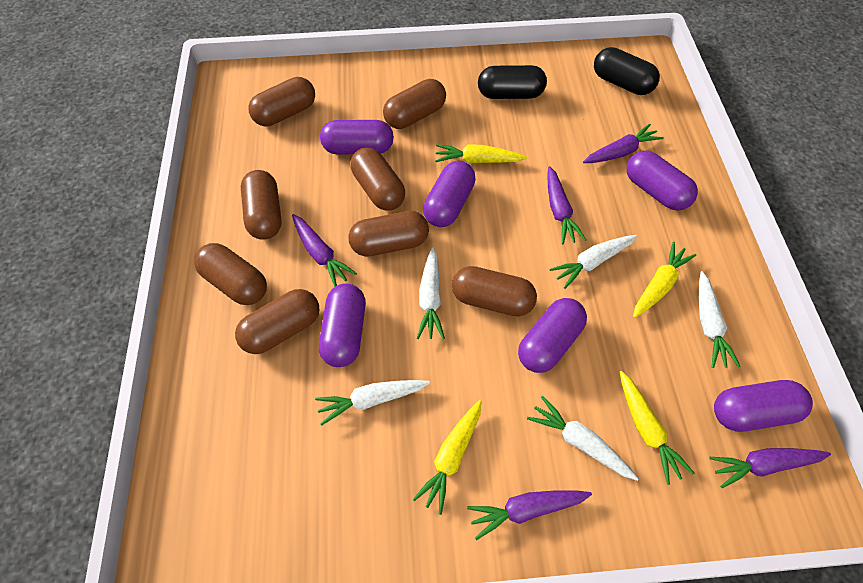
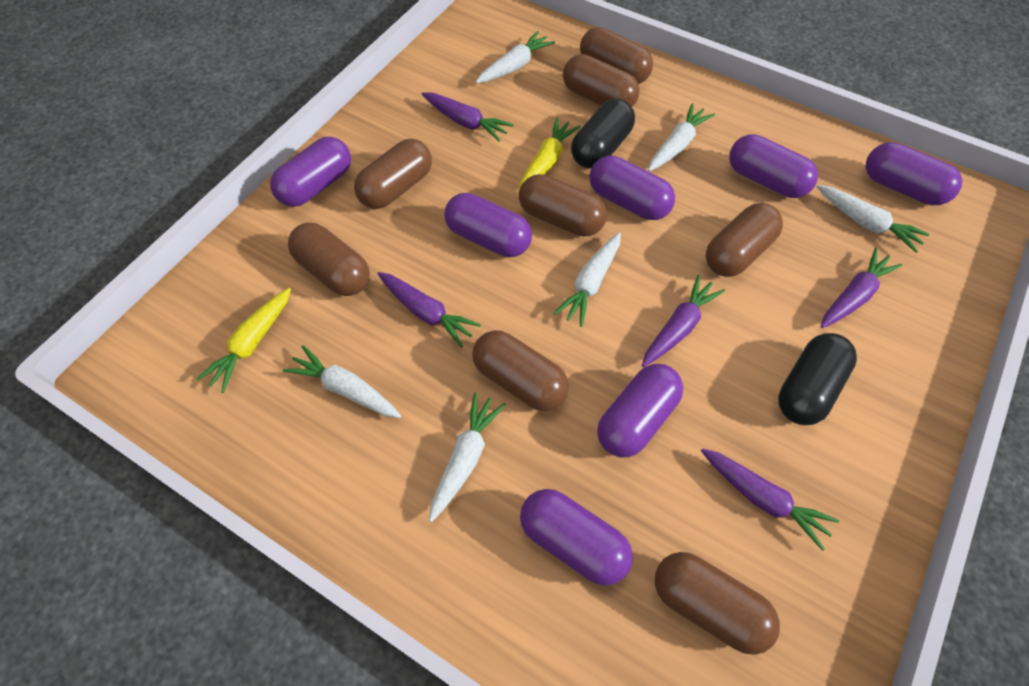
purple capsule: 6 -> 7
white carrot: 5 -> 6
yellow carrot: 4 -> 2

